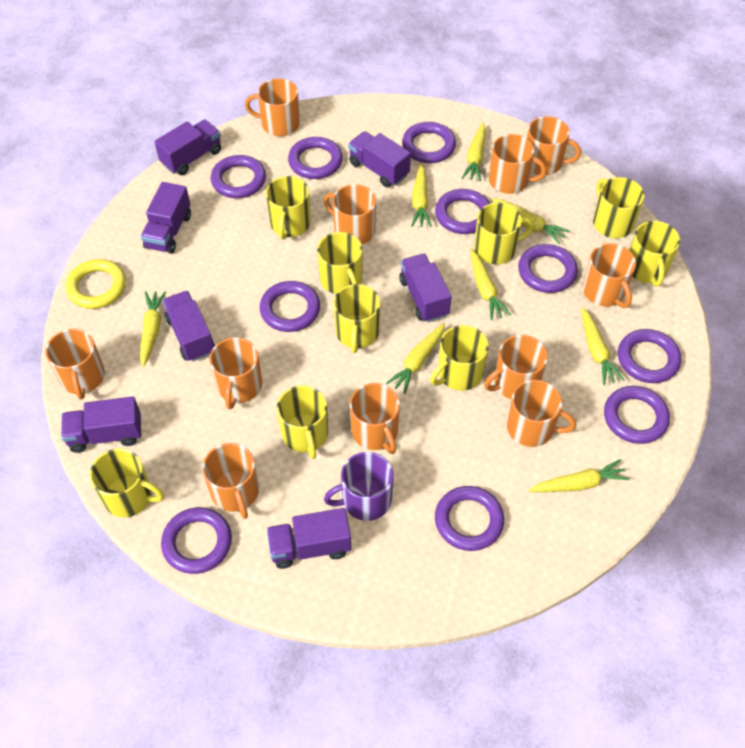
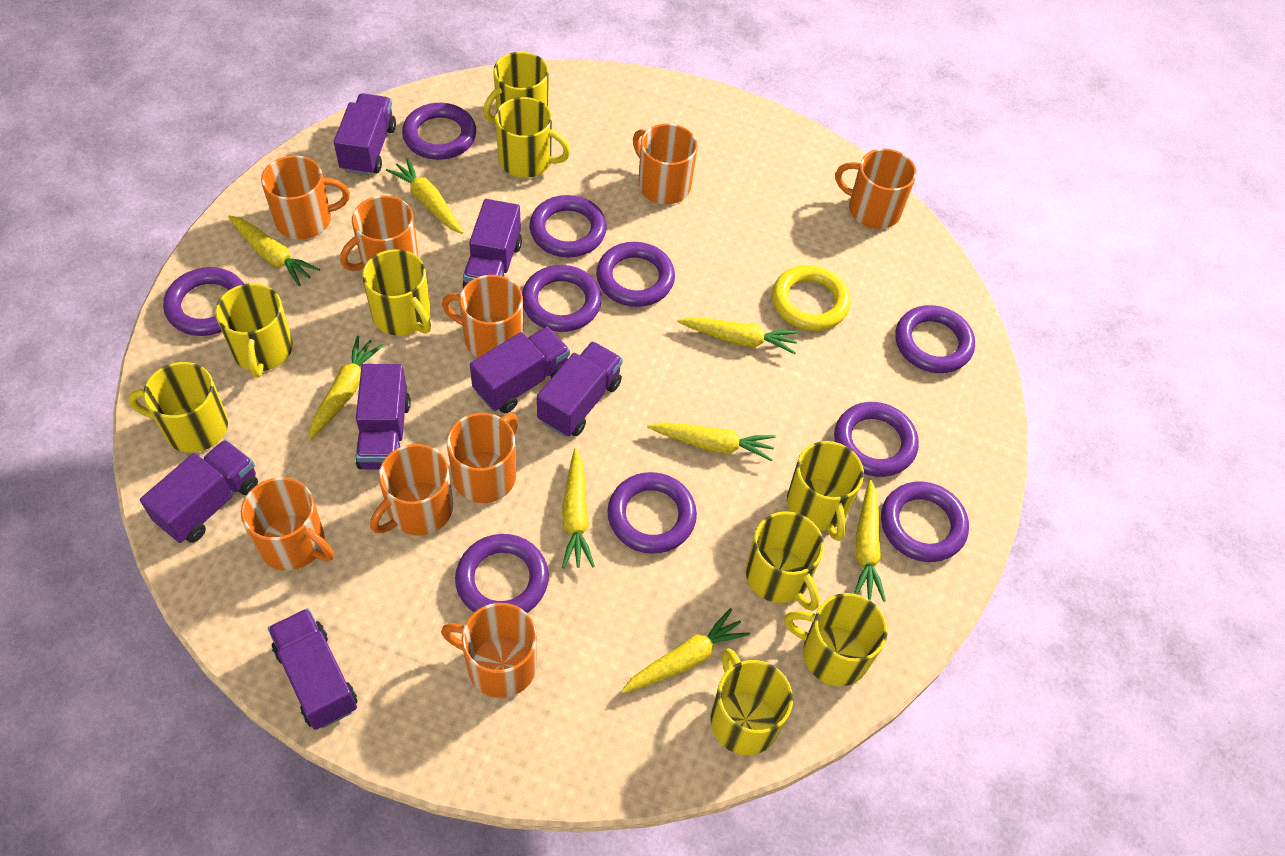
orange mug: 11 -> 9
purple mug: 1 -> 0

